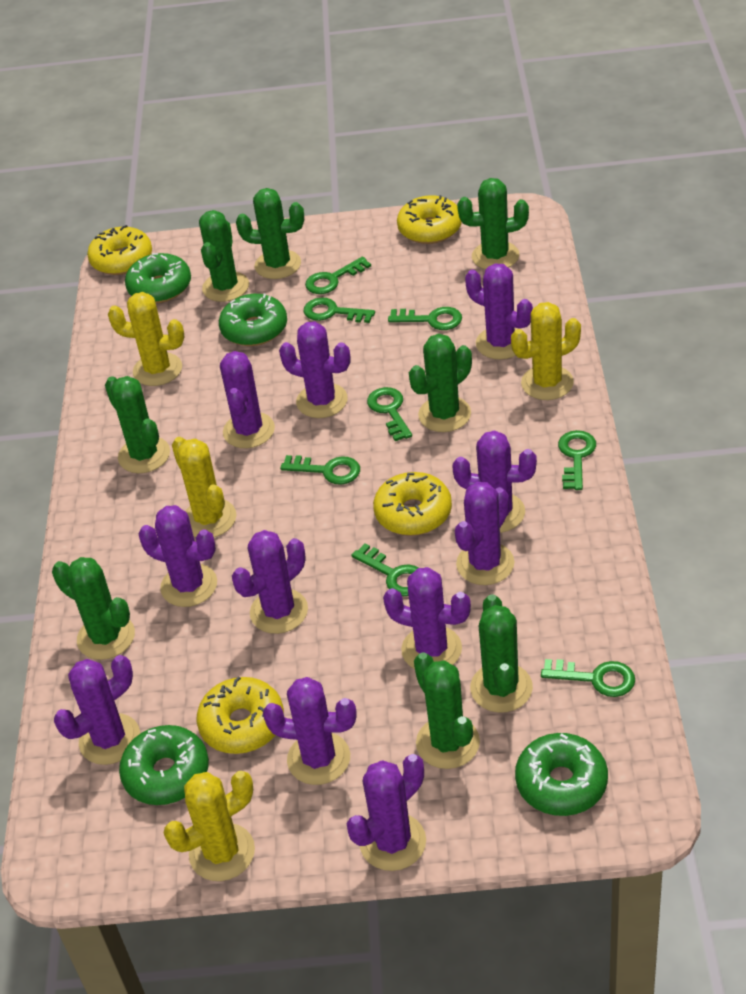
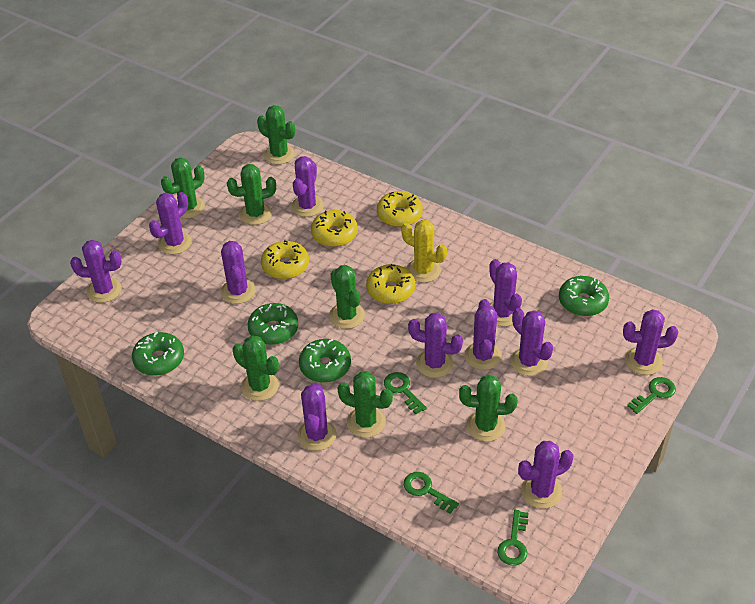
green cactus: 8 -> 7
green key: 8 -> 4
yellow cactus: 4 -> 1

